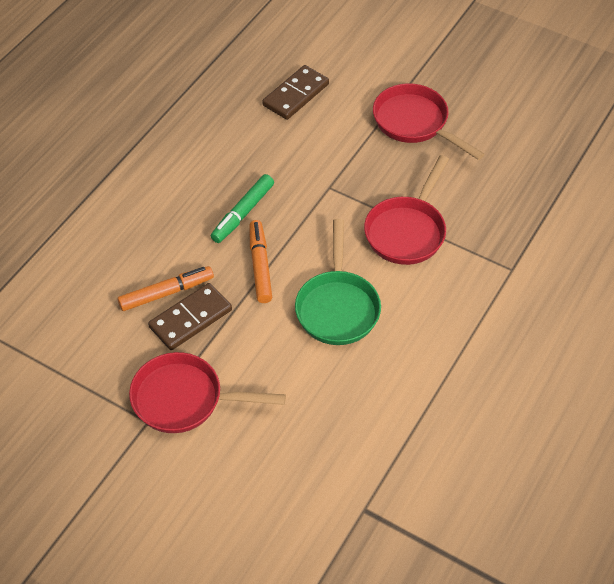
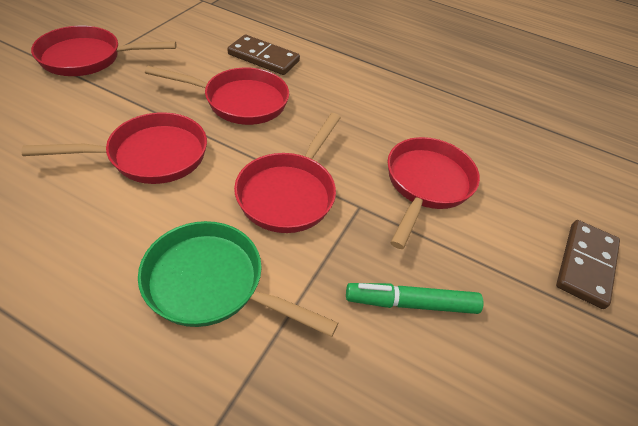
orange marker: 2 -> 0
red pan: 3 -> 5

